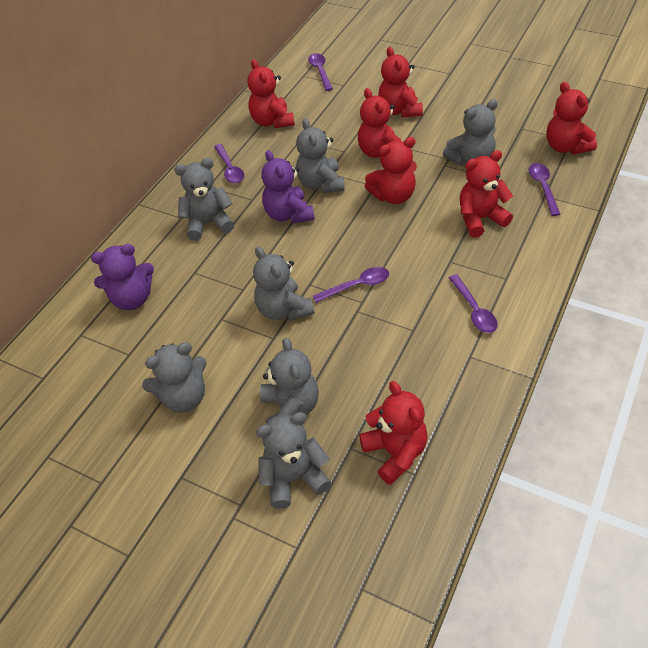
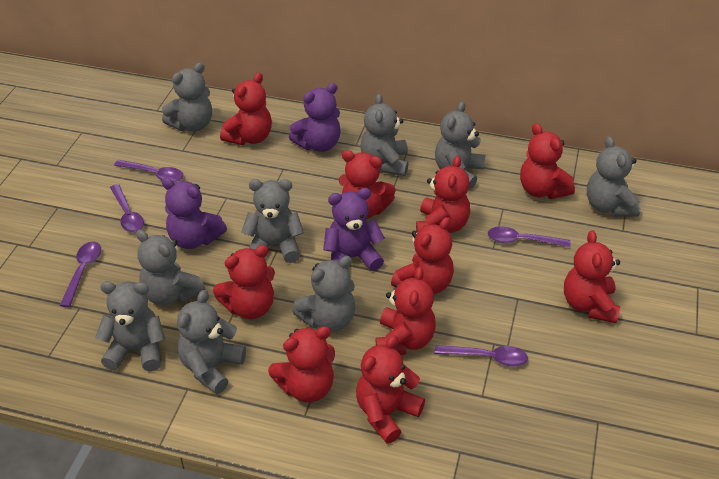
grey teddy bear: 7 -> 9
purple teddy bear: 2 -> 3
red teddy bear: 7 -> 10

